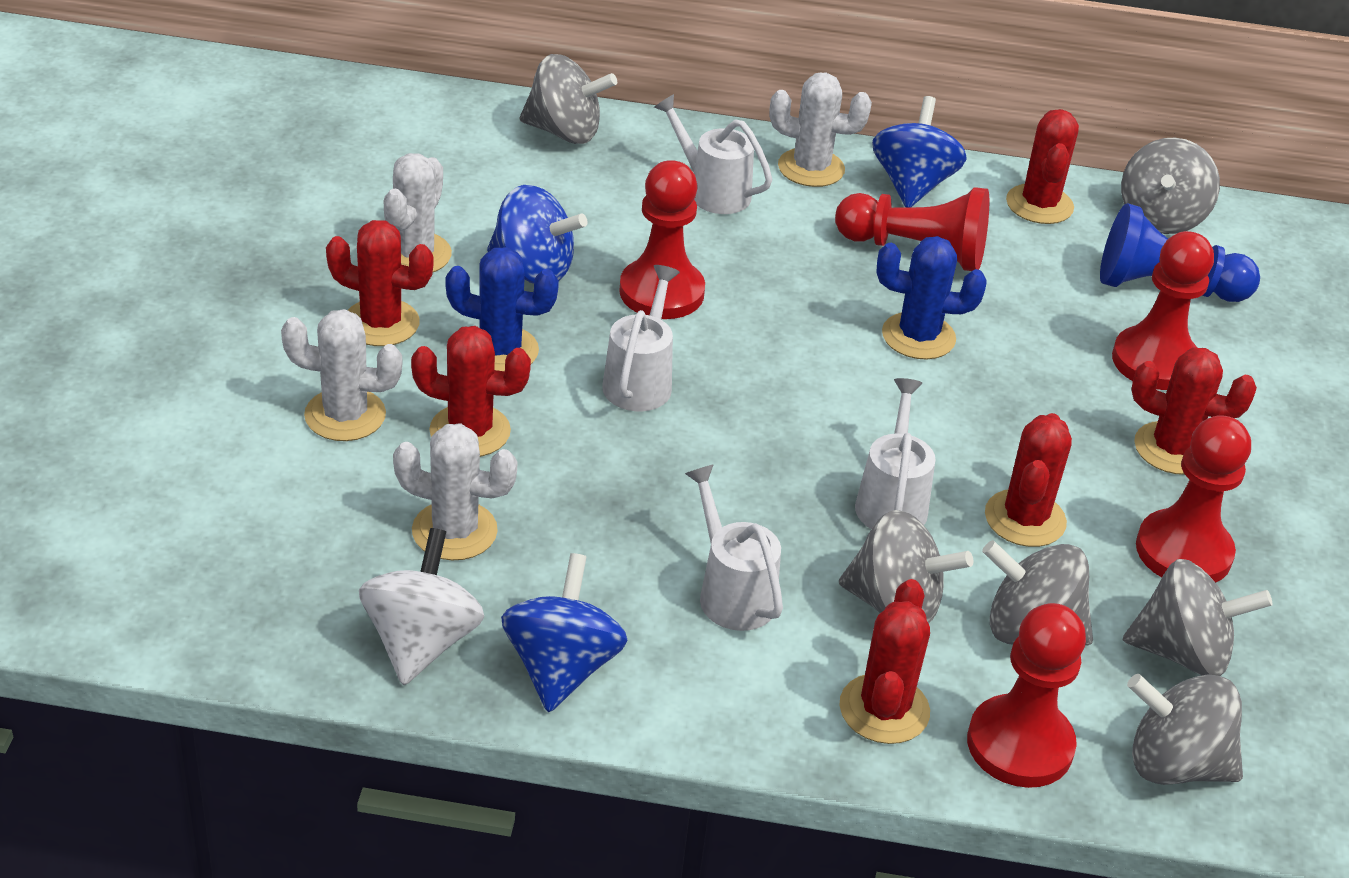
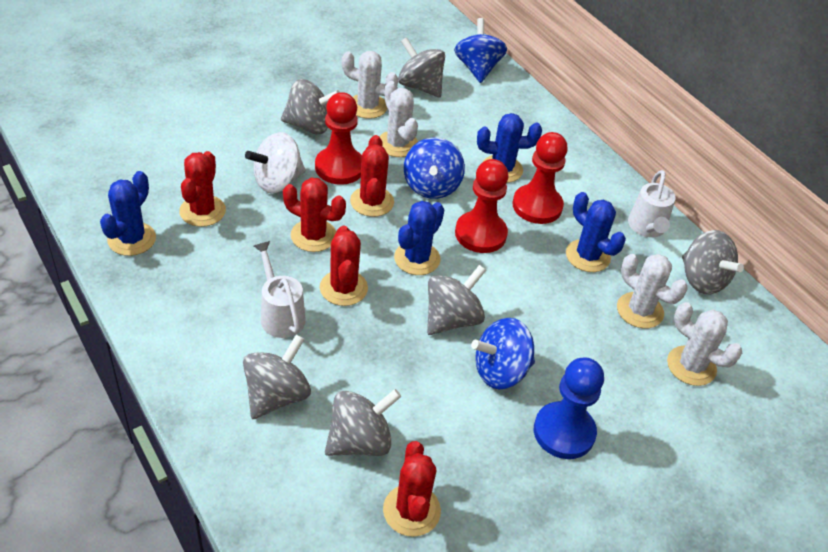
blue cactus: 2 -> 4
red cactus: 6 -> 5
red pawn: 5 -> 3
white watering can: 4 -> 2

